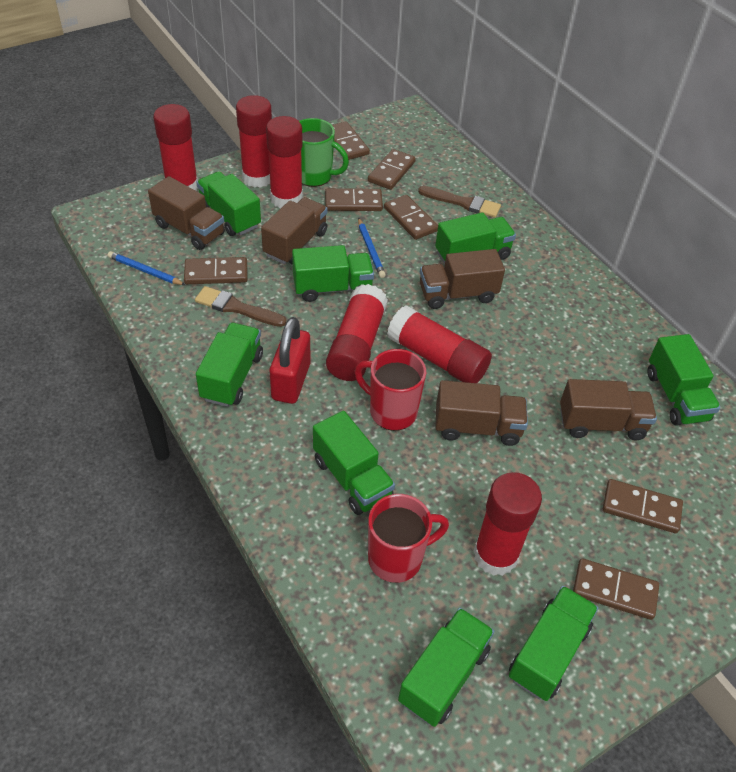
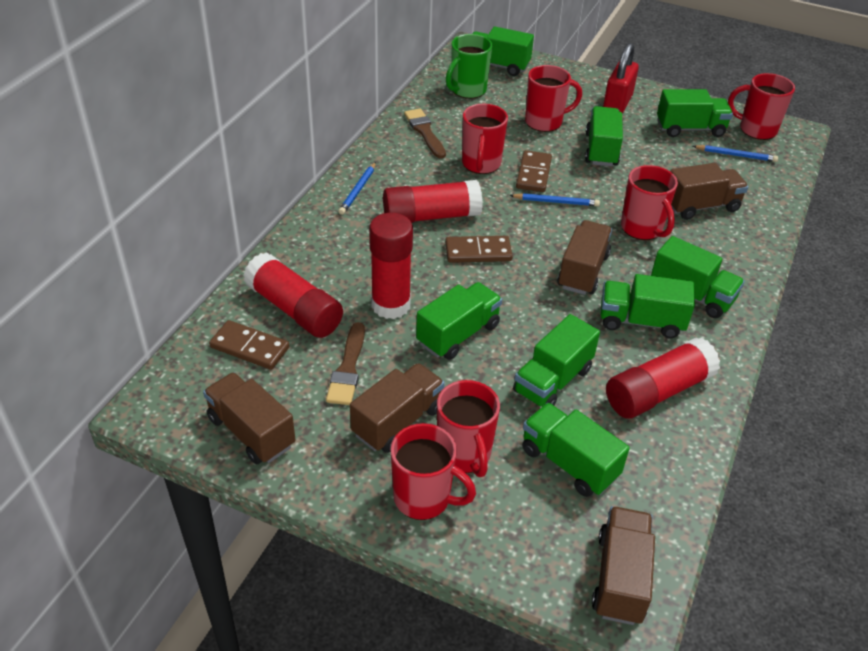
blue pencil: 2 -> 3
brown domino: 7 -> 3
red glue stick: 6 -> 4
red mug: 2 -> 6

